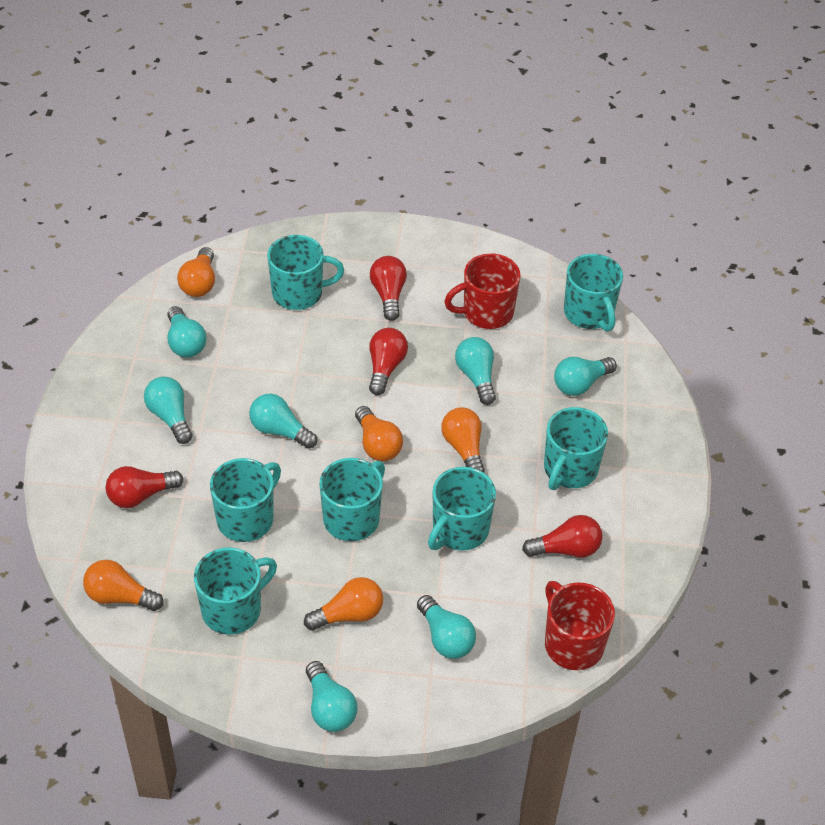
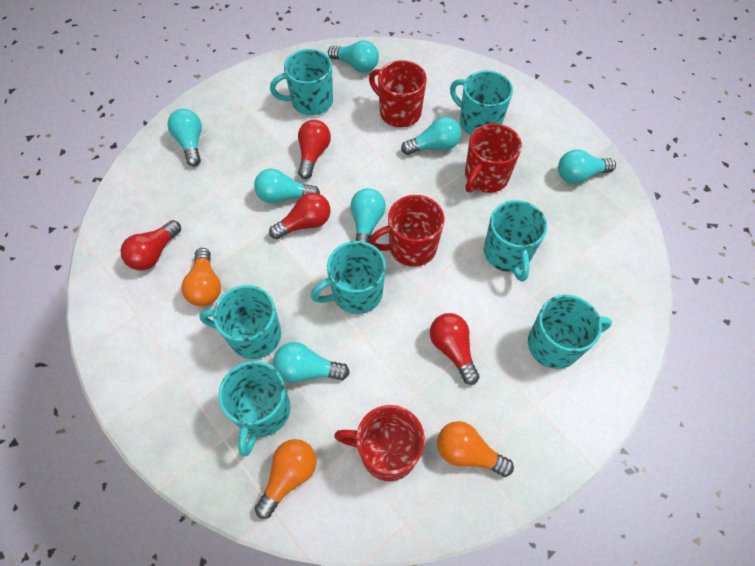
orange light bulb: 5 -> 3
red mug: 2 -> 4

